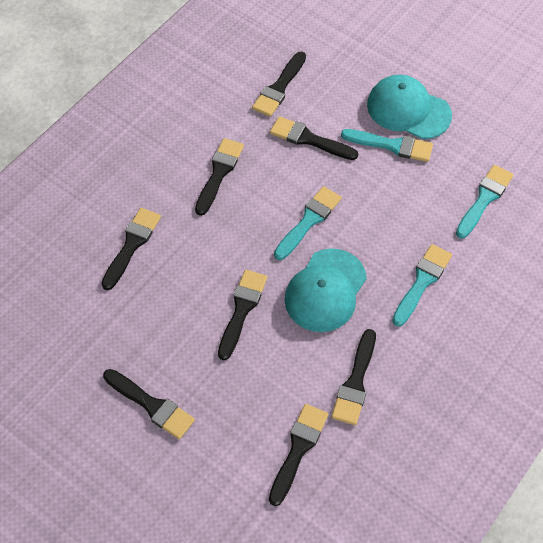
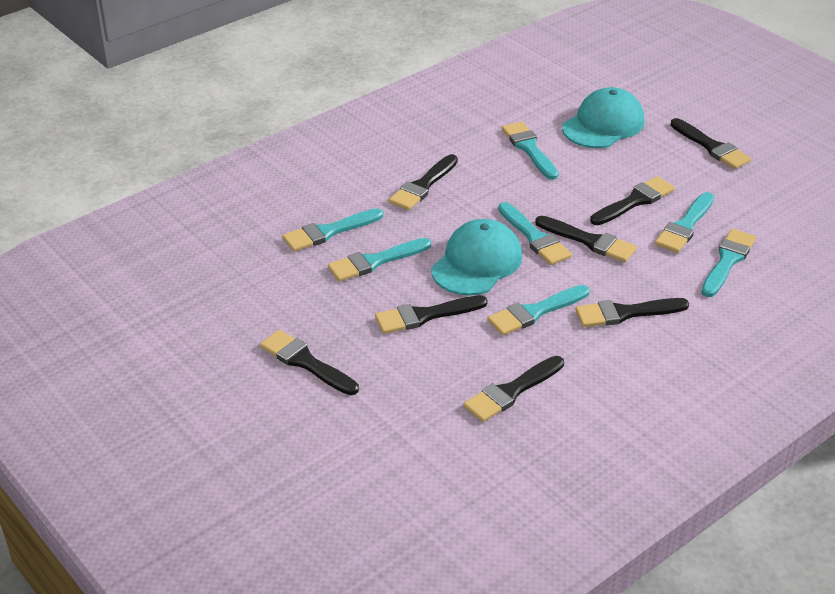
turquoise brush: 4 -> 7

